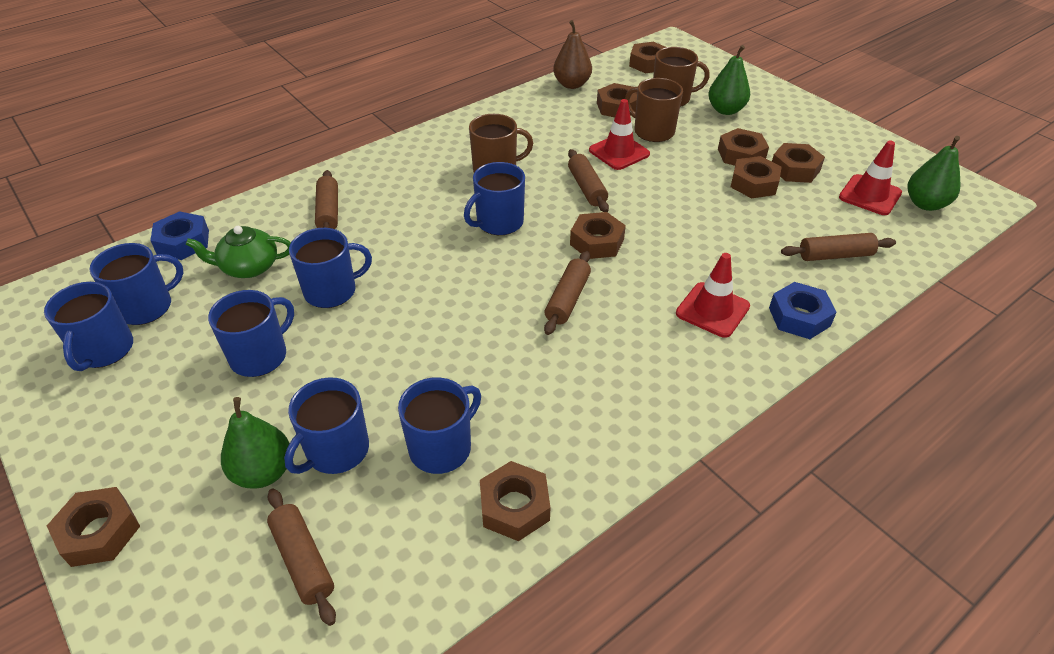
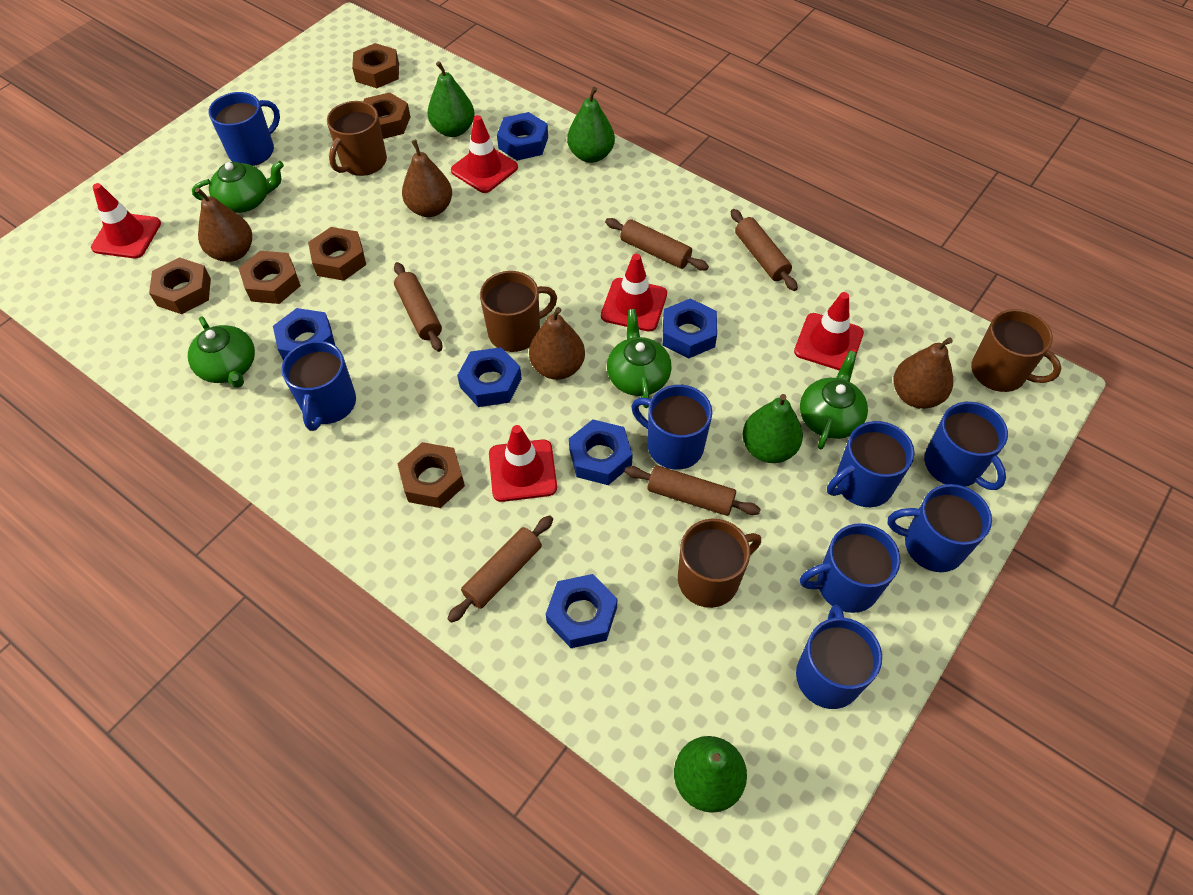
blue mug: 7 -> 8
blue nut: 2 -> 6
brown mug: 3 -> 4
brown nut: 8 -> 6
brown pear: 1 -> 4
green pear: 3 -> 4
green teapot: 1 -> 4
red traffic cone: 3 -> 5

